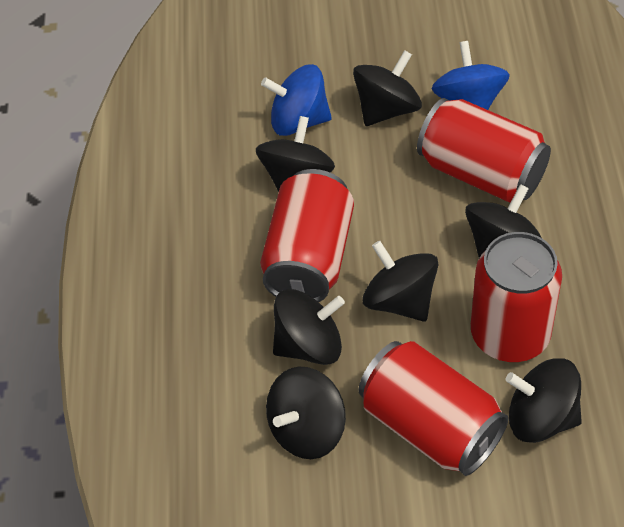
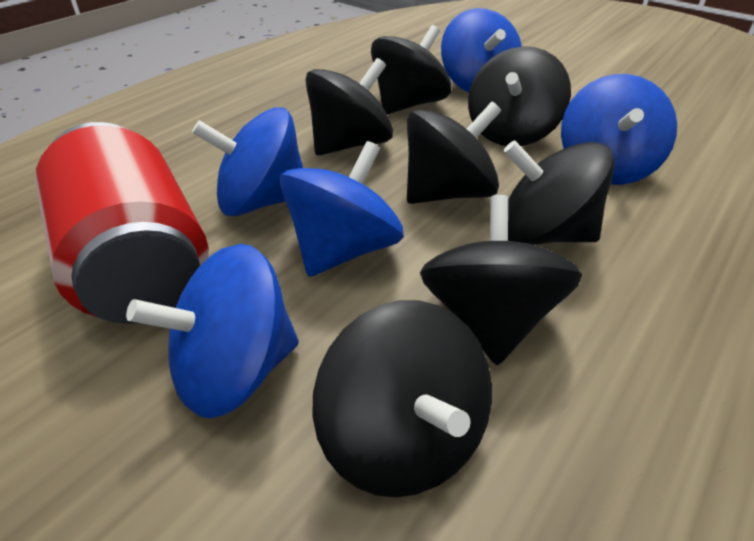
blue spinning top: 2 -> 5
red can: 4 -> 1

